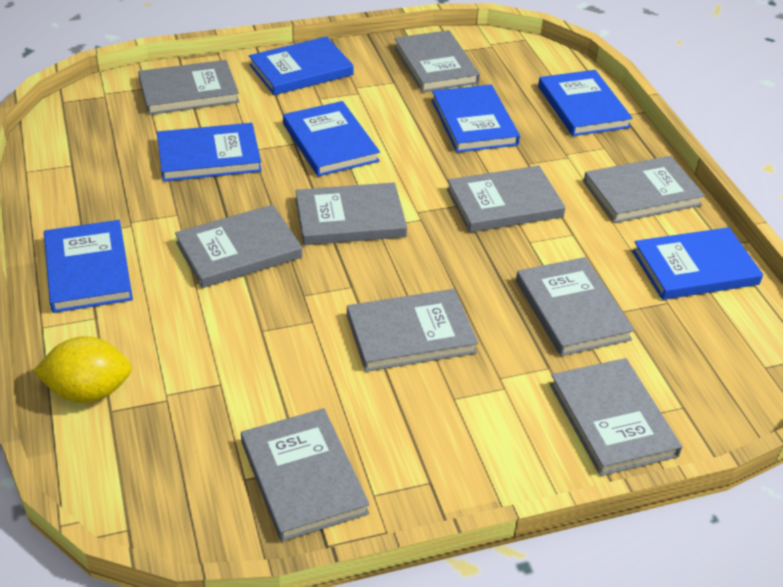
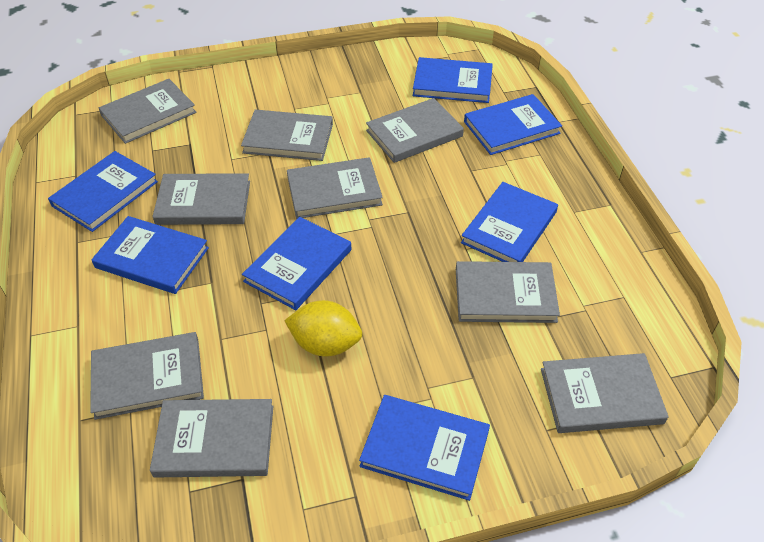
grey book: 10 -> 9

